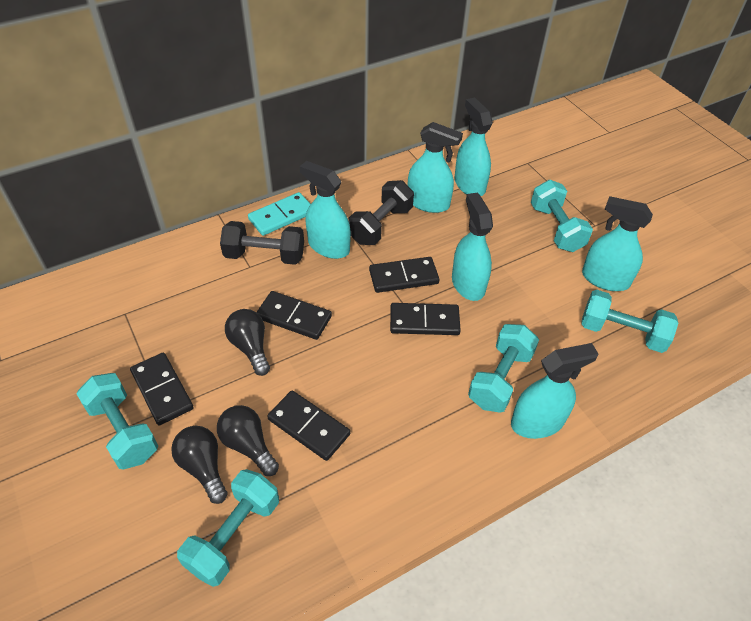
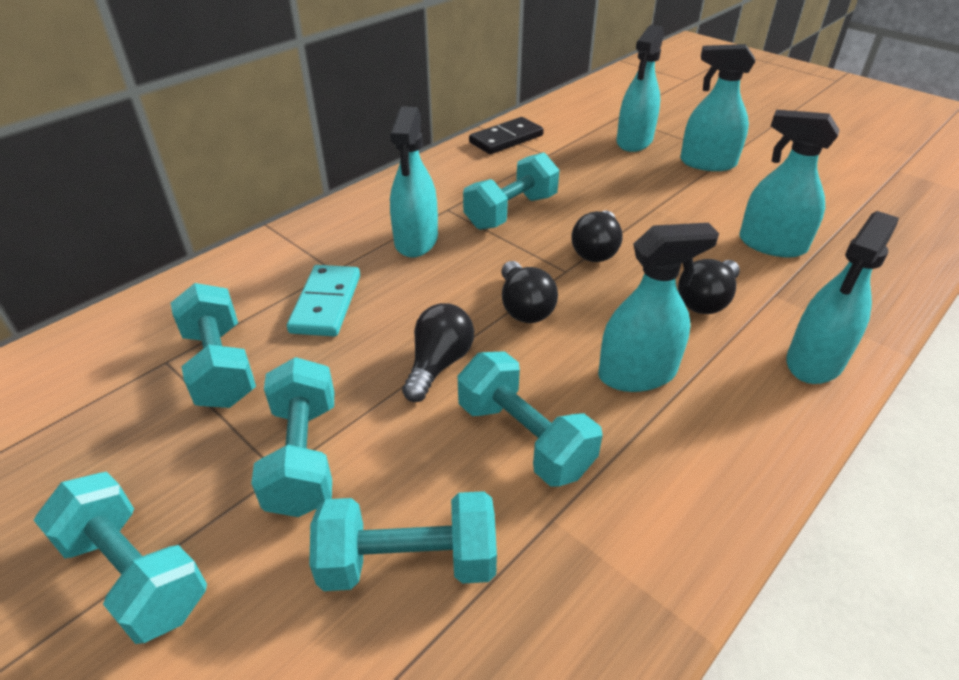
black domino: 5 -> 1
black dumbbell: 2 -> 0
black light bulb: 3 -> 4
turquoise dumbbell: 5 -> 6

